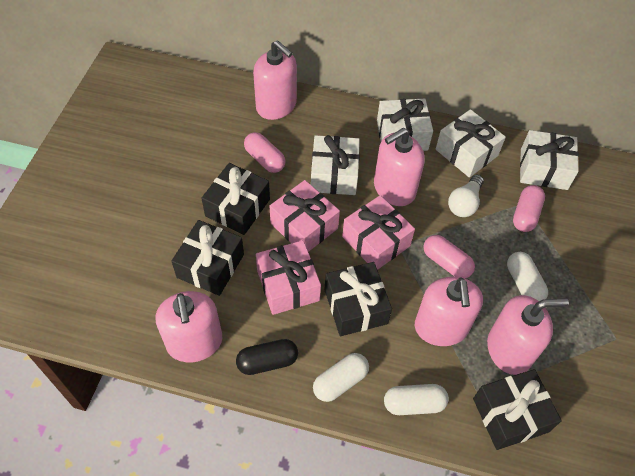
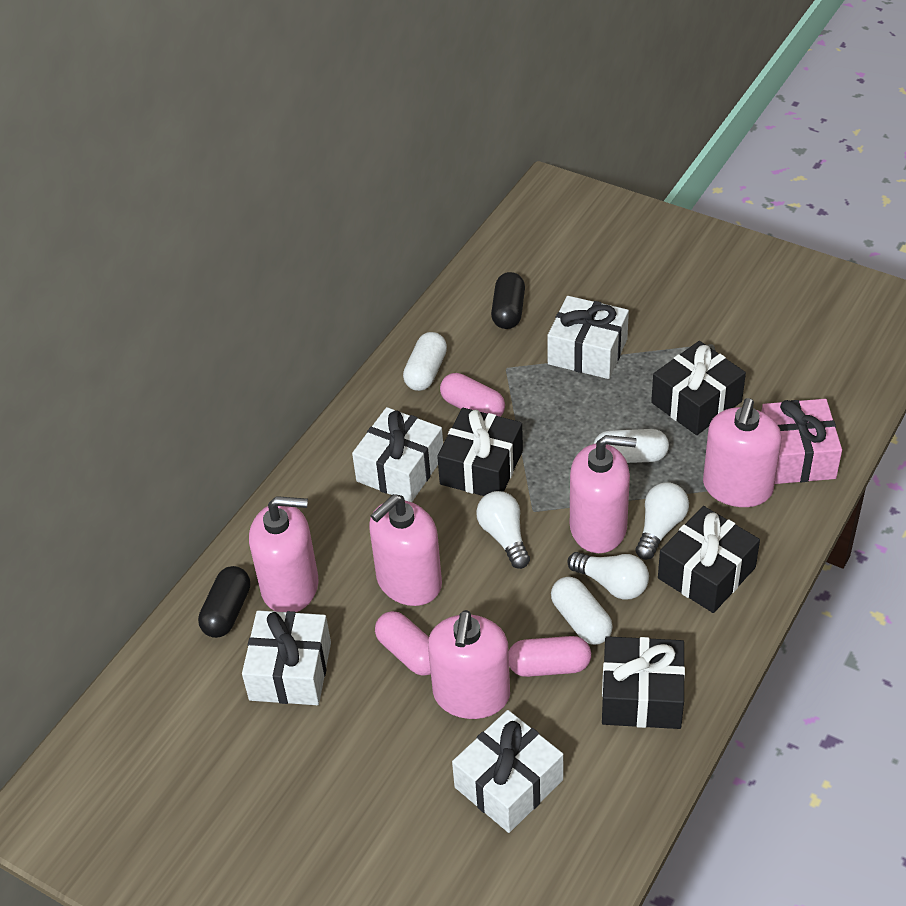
black capsule: 1 -> 2
pink gift: 3 -> 1
white light bulb: 1 -> 3

